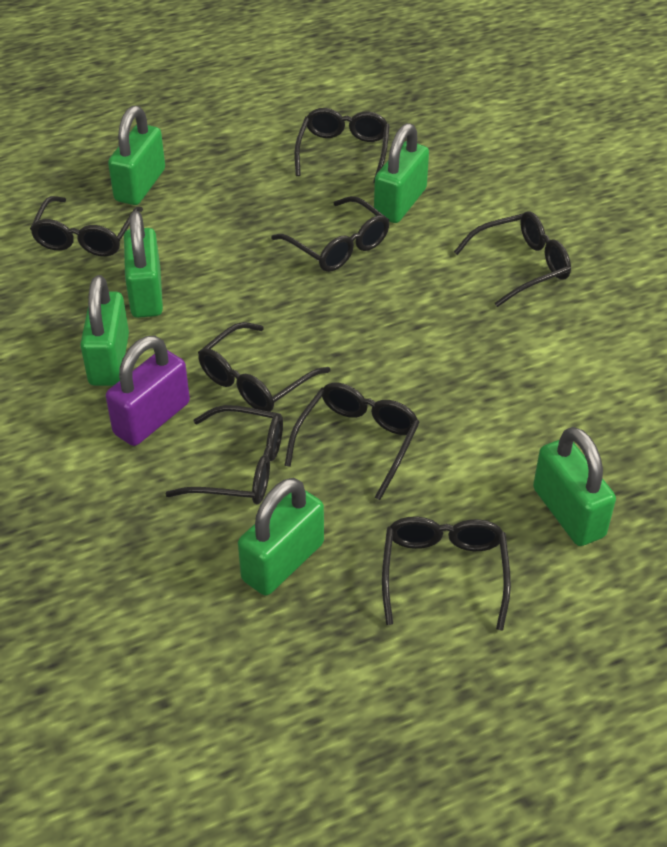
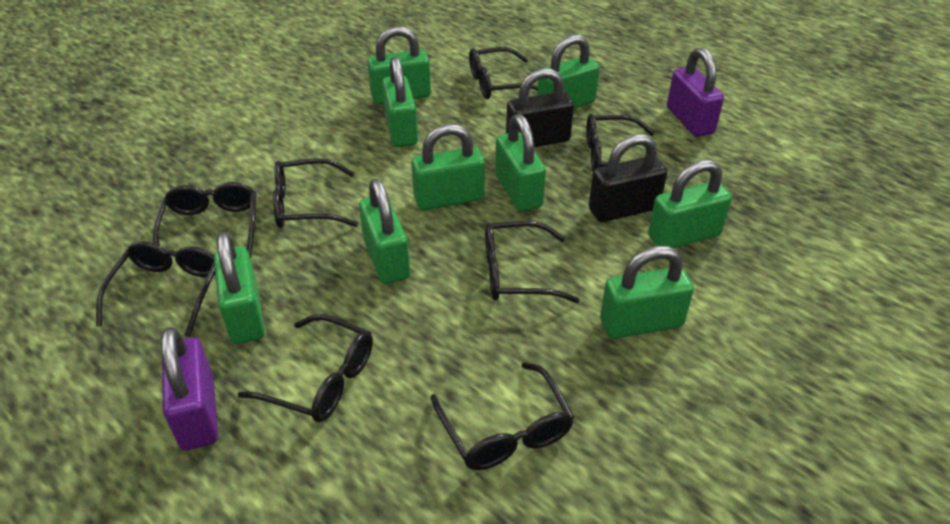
black padlock: 0 -> 2
green padlock: 6 -> 9
purple padlock: 1 -> 2

